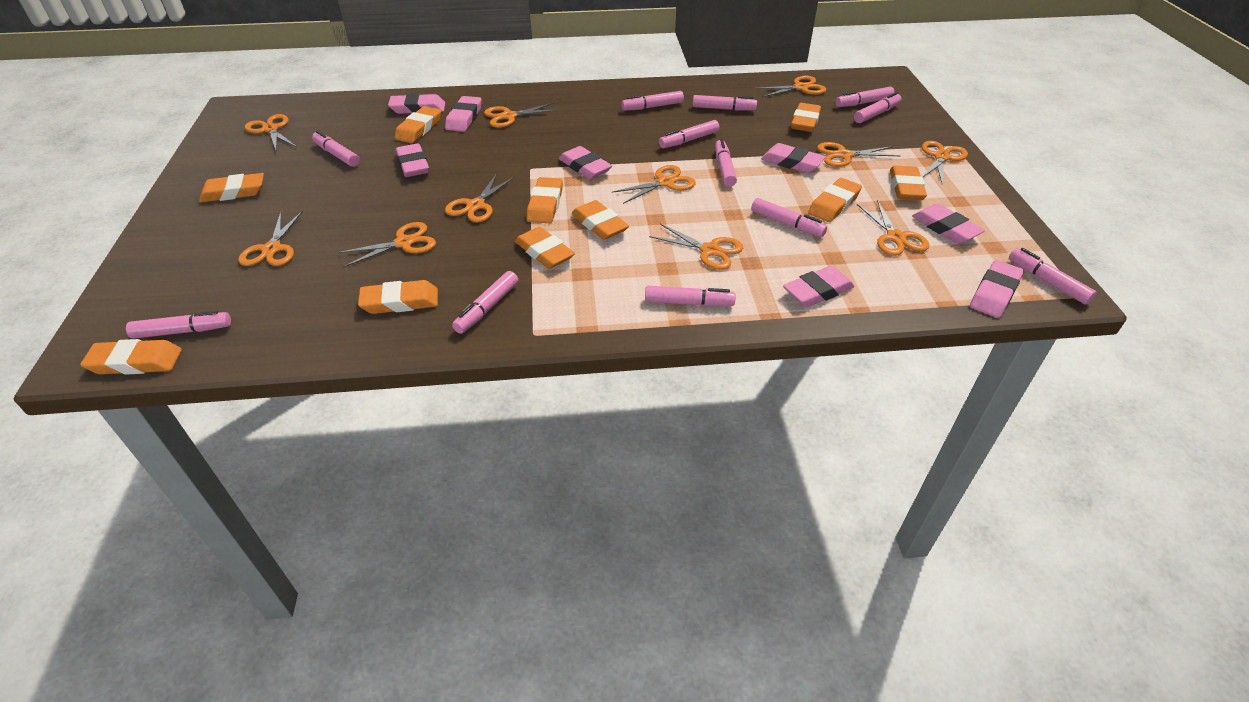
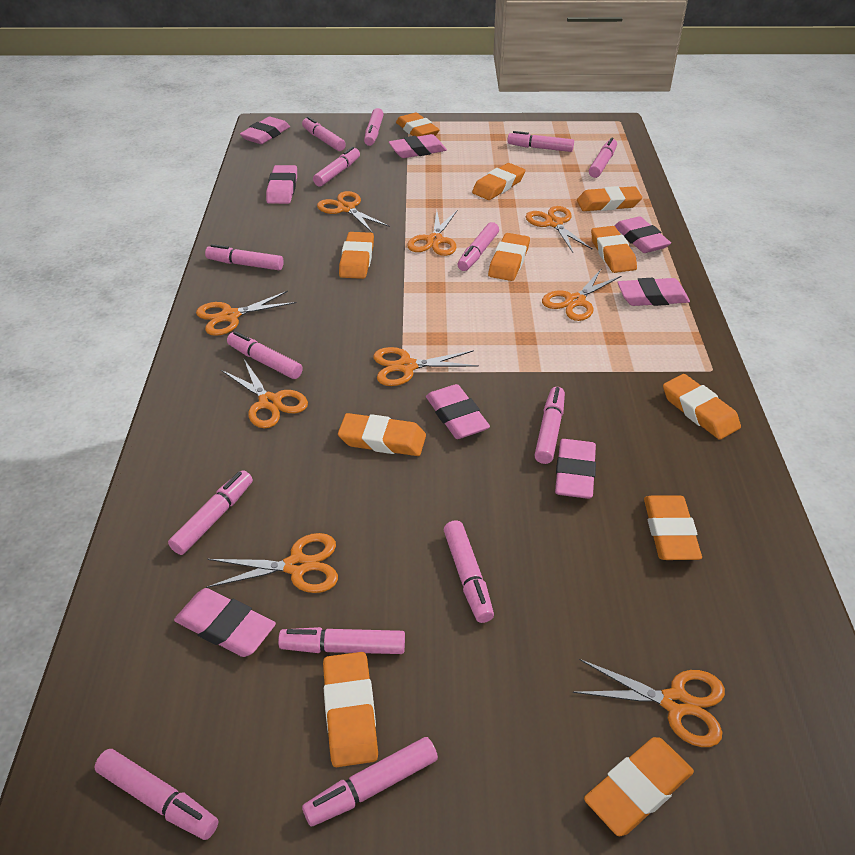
orange eraser: 10 -> 11
orange scissors: 11 -> 9
pink marker: 12 -> 14

